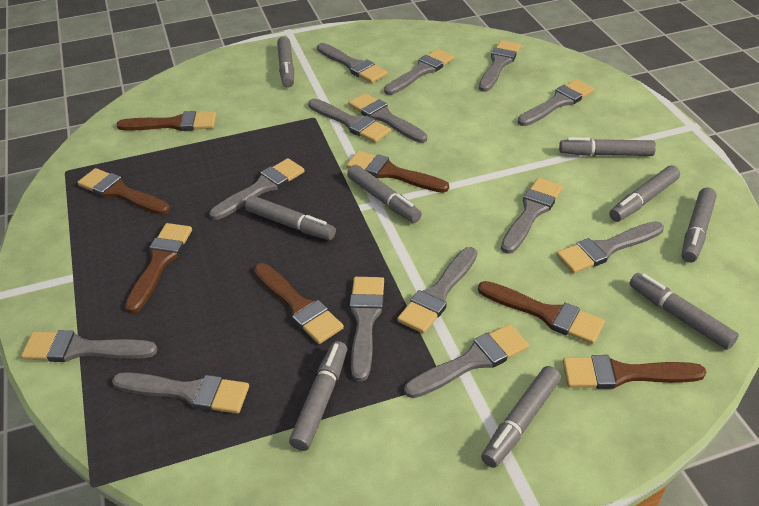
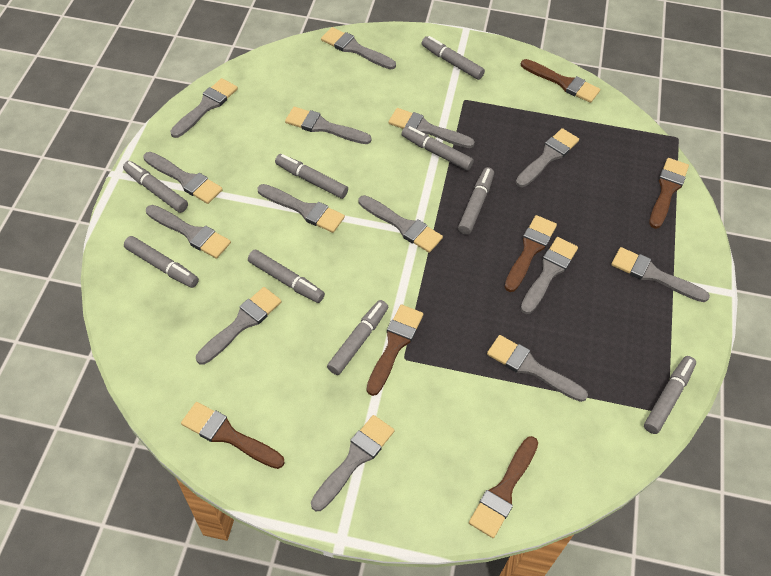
brown brush: 7 -> 6

